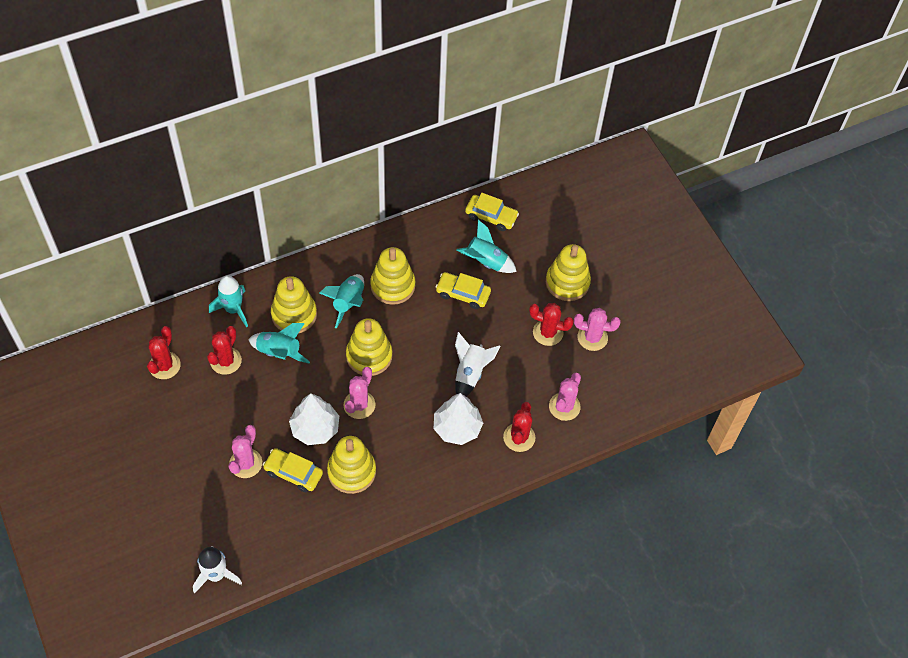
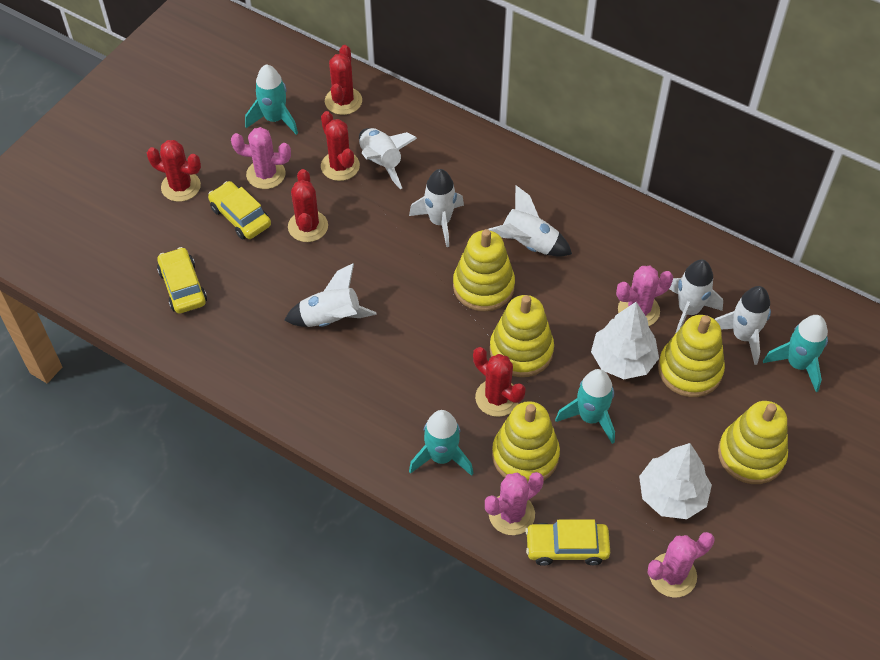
red cactus: 4 -> 5
white rocket: 2 -> 6

